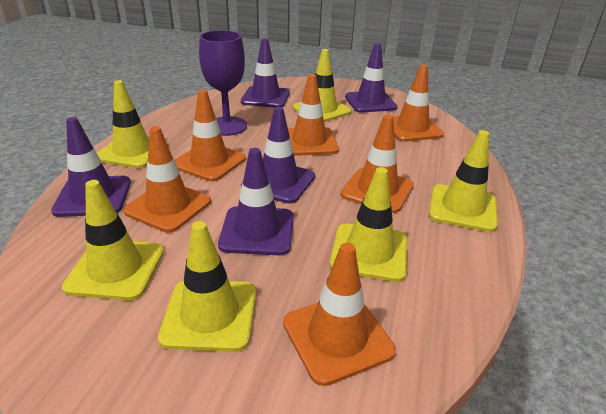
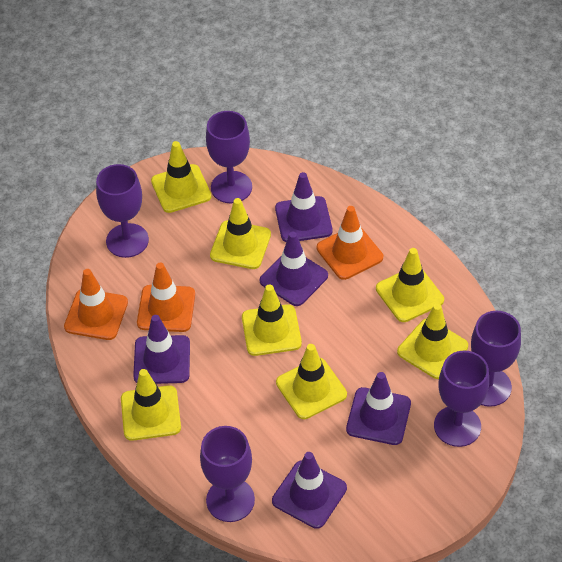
orange traffic cone: 6 -> 3
purple goblet: 1 -> 5
yellow traffic cone: 6 -> 7

